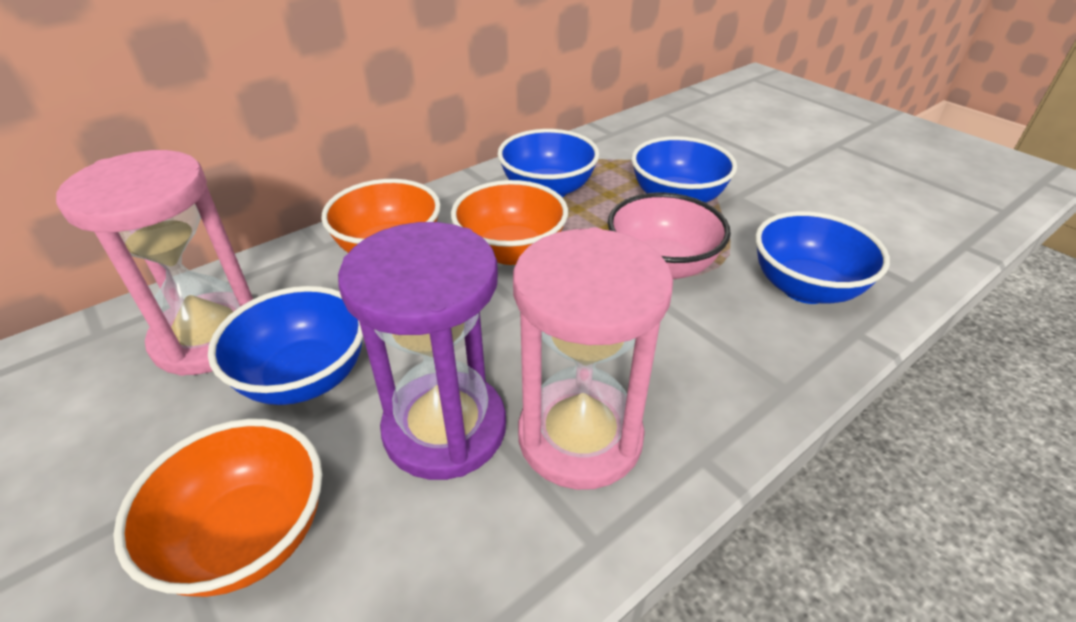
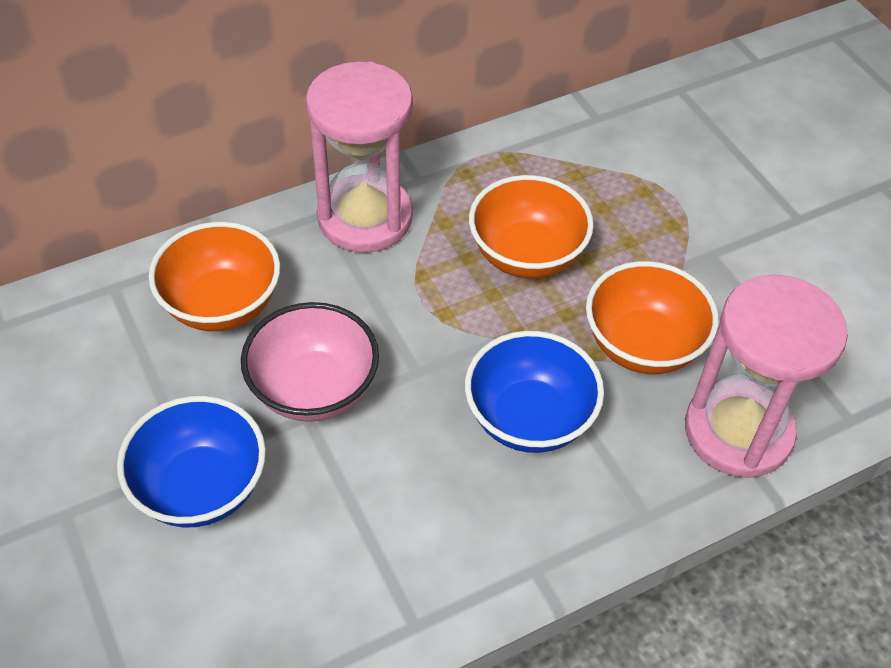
blue bowl: 4 -> 2
purple hourglass: 1 -> 0

